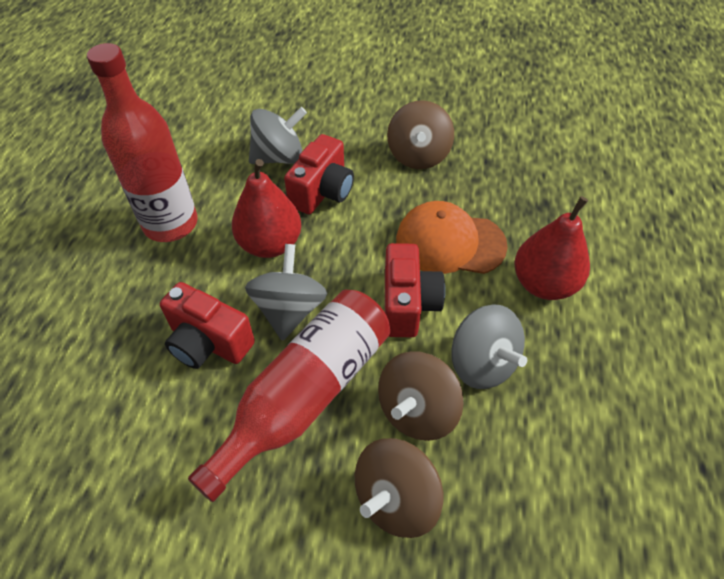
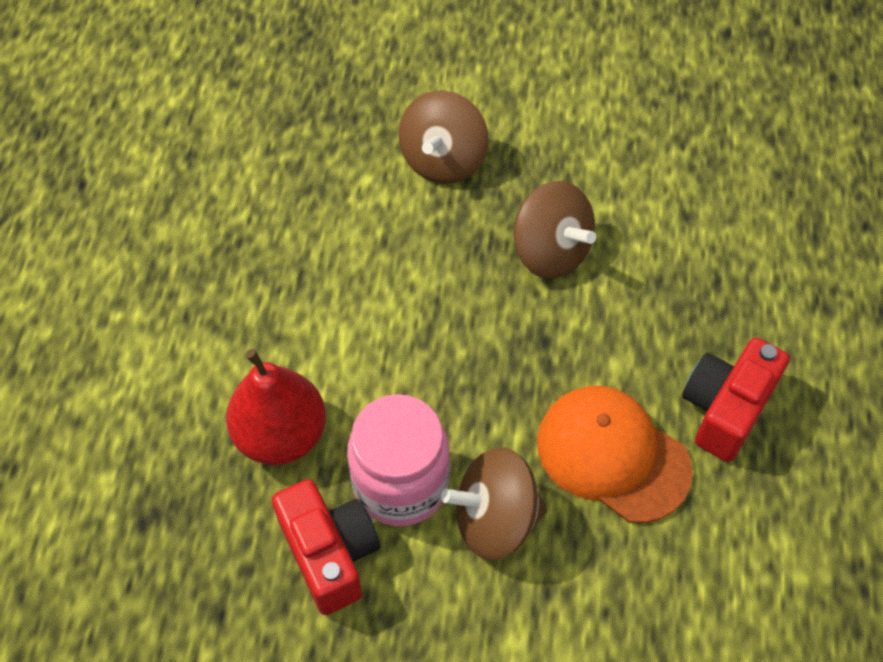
grey spinning top: 3 -> 0
pink jar: 0 -> 1
red bottle: 2 -> 0
red camera: 3 -> 2
red pear: 2 -> 1

